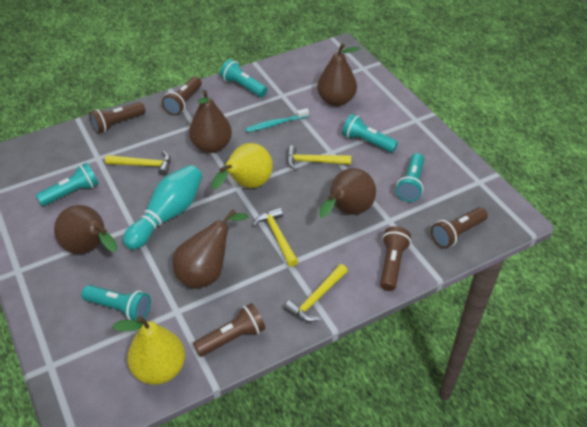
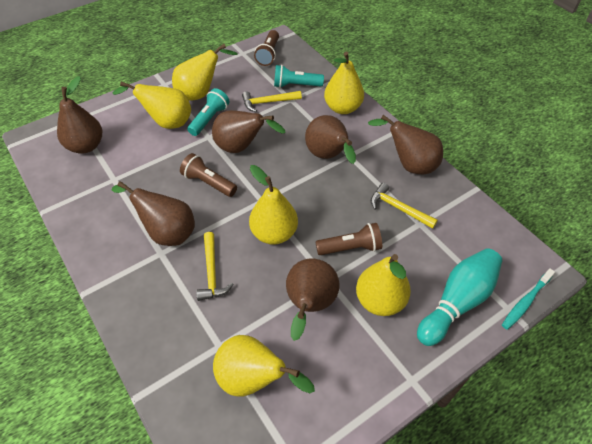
brown flashlight: 5 -> 3
brown pear: 5 -> 6
turquoise flashlight: 5 -> 2
yellow hammer: 4 -> 3
yellow pear: 2 -> 6

